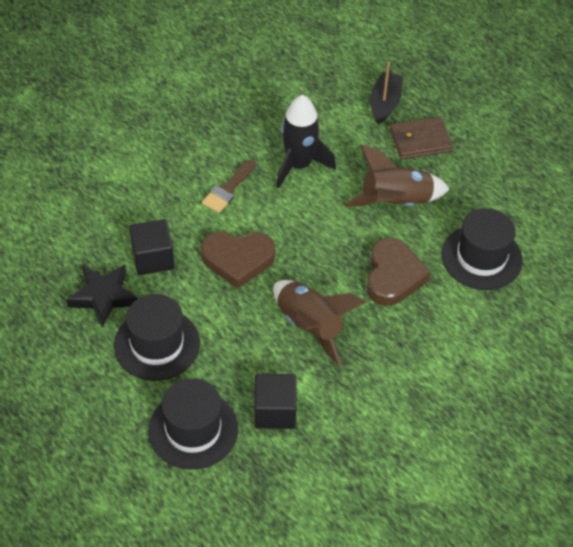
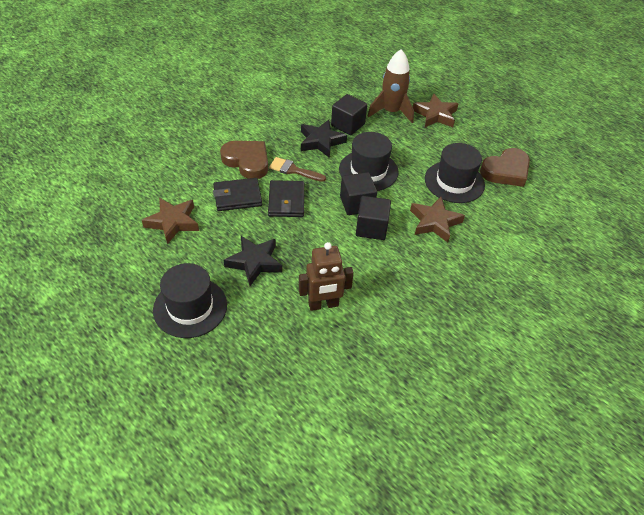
black boat: 1 -> 0
black cube: 2 -> 3
black rocket: 1 -> 0
black star: 1 -> 2
black wallet: 0 -> 2
brown robot: 0 -> 1
brown rocket: 2 -> 1
brown star: 0 -> 3
brown wallet: 1 -> 0

